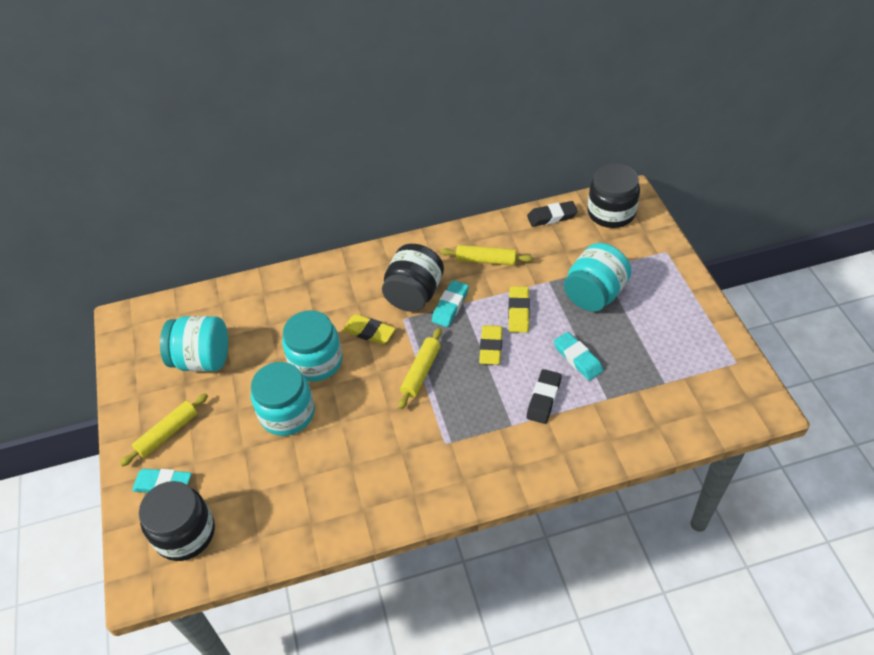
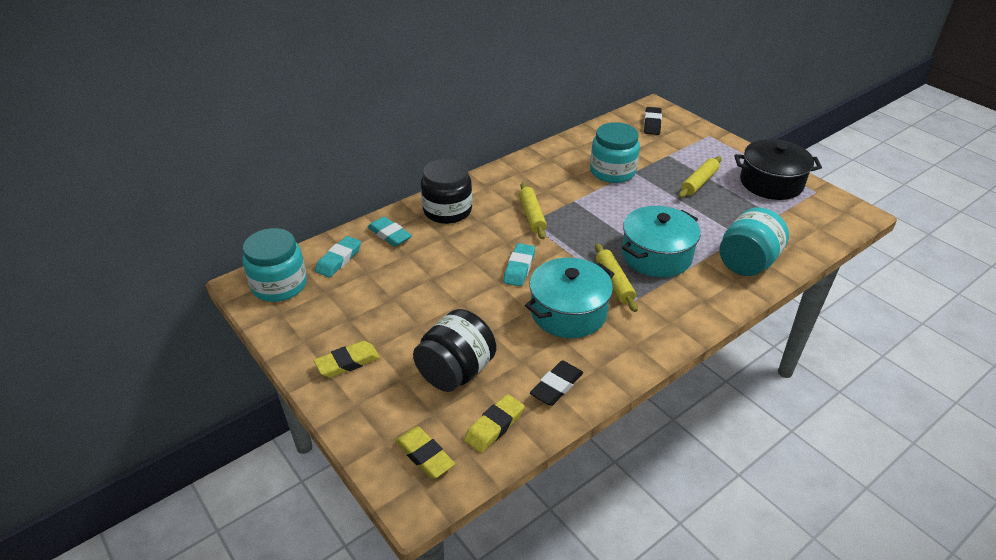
black jar: 3 -> 2
black pot: 0 -> 1
turquoise jar: 4 -> 3
turquoise pot: 0 -> 2

